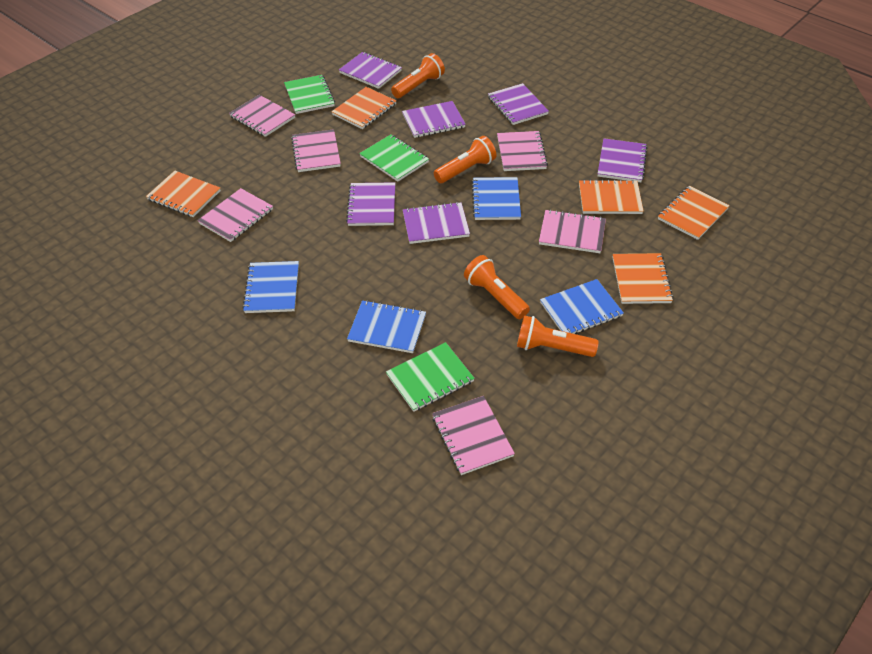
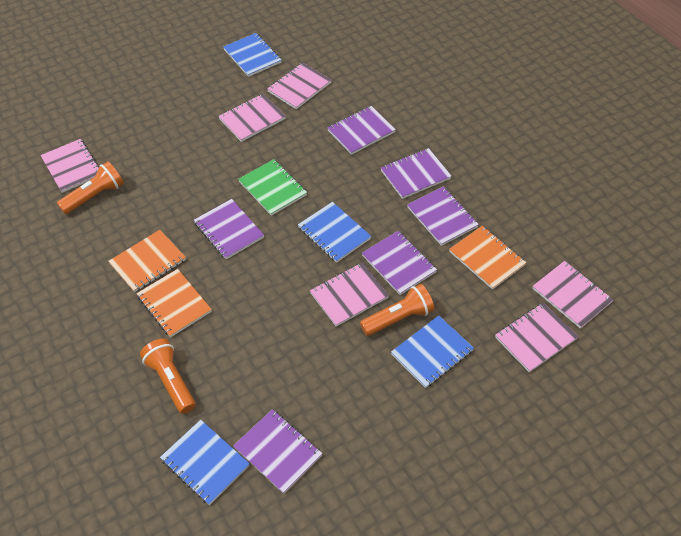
green notebook: 3 -> 1
orange flashlight: 4 -> 3
orange notebook: 5 -> 3

